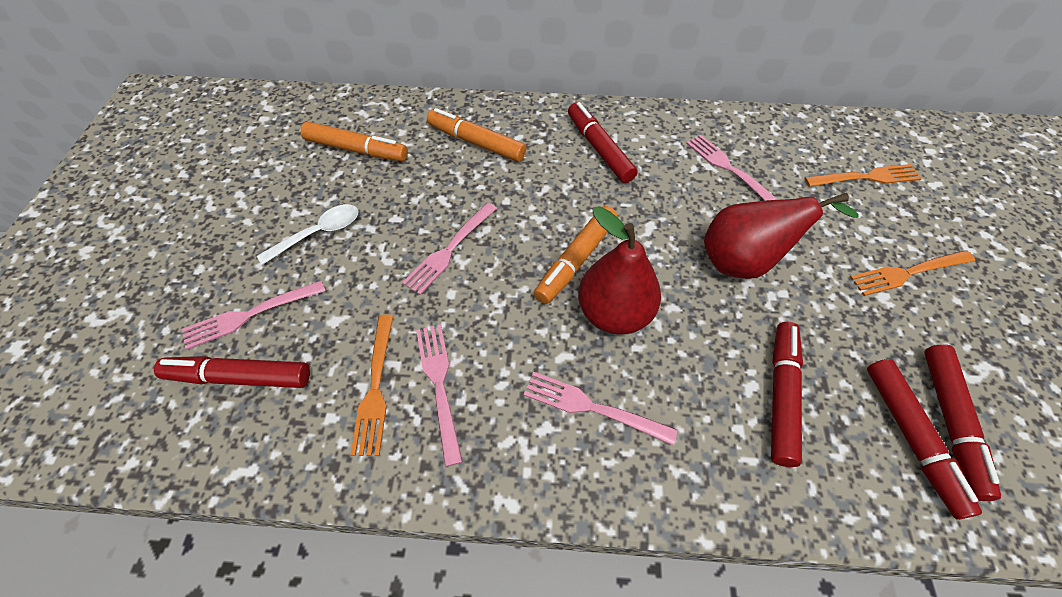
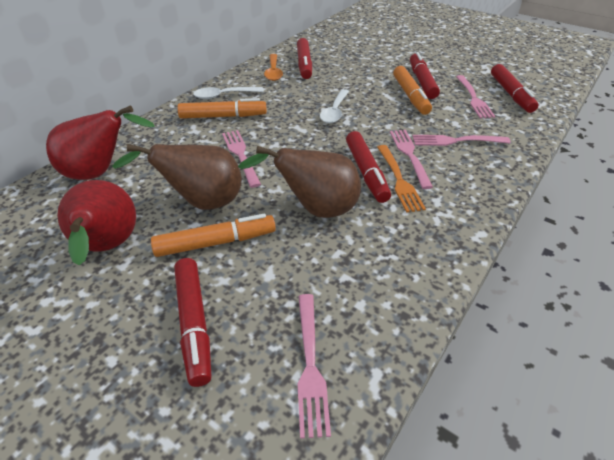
brown pear: 0 -> 2
orange fork: 3 -> 1
orange spoon: 0 -> 1
white spoon: 1 -> 2

